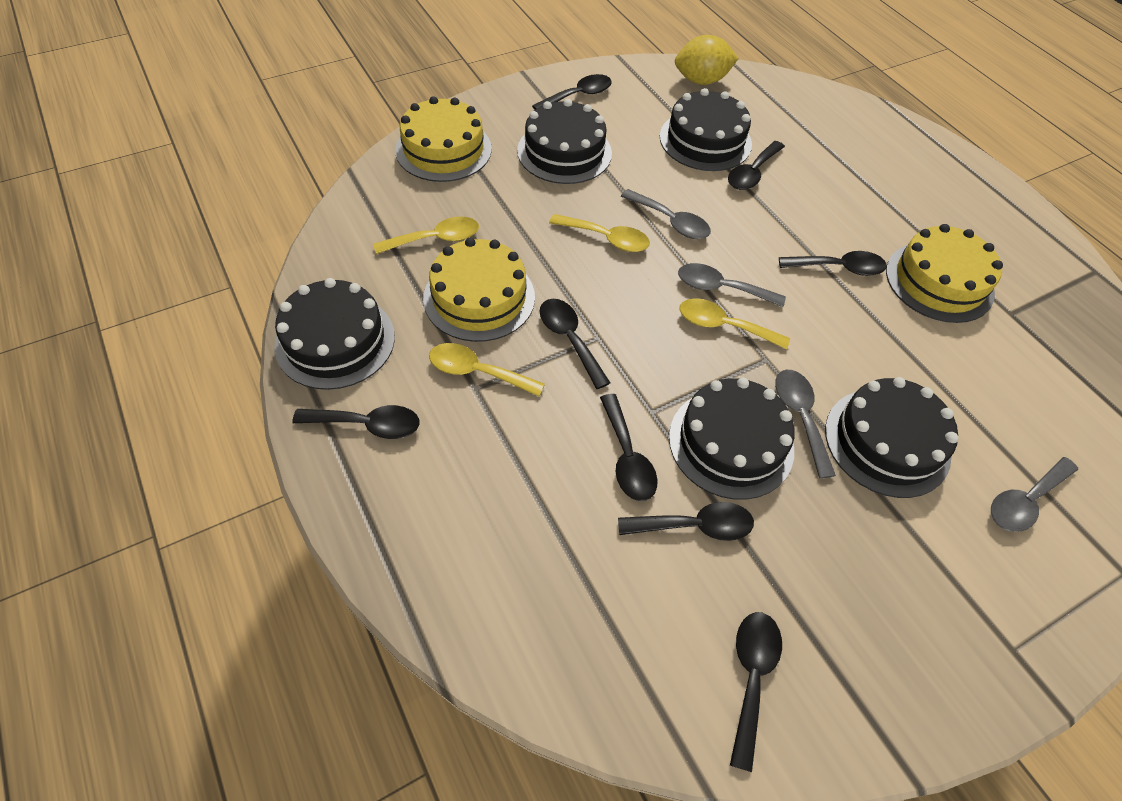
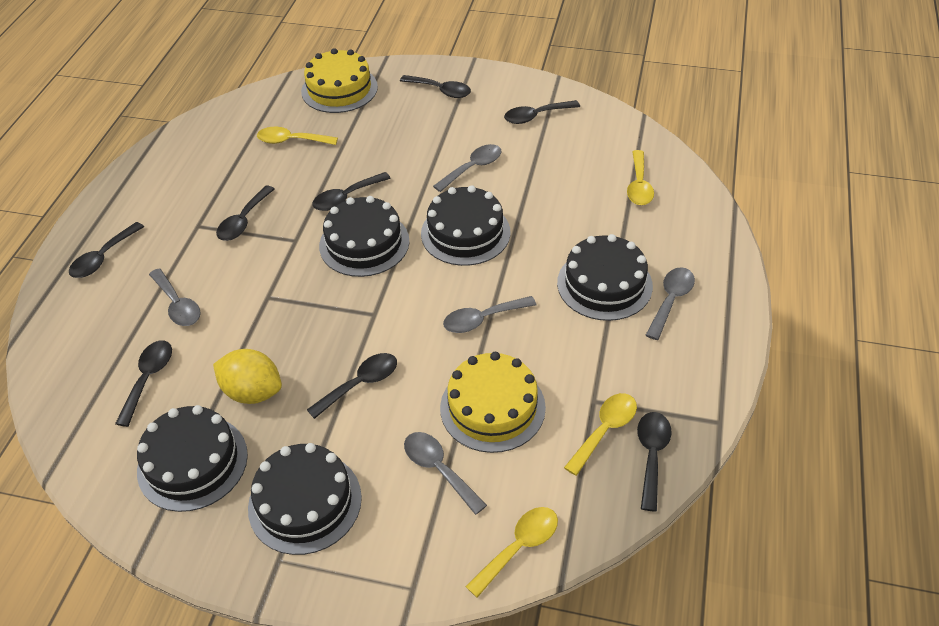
grey spoon: 4 -> 5
yellow cake: 3 -> 2

